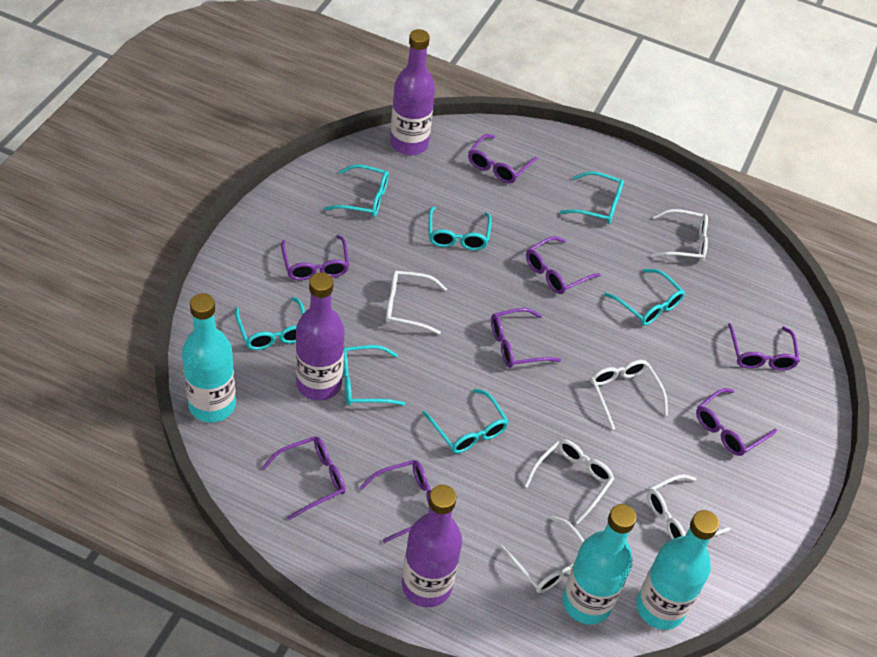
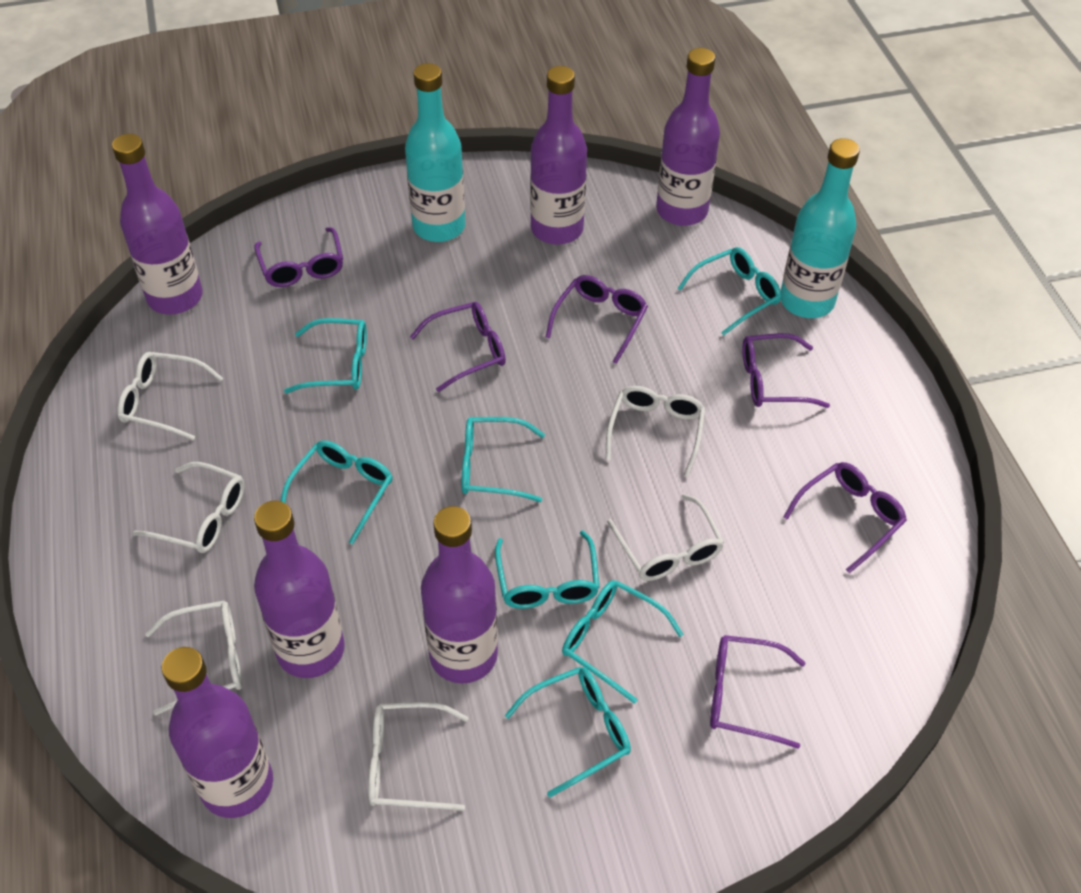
purple bottle: 3 -> 6
purple glasses: 8 -> 6
turquoise bottle: 3 -> 2

